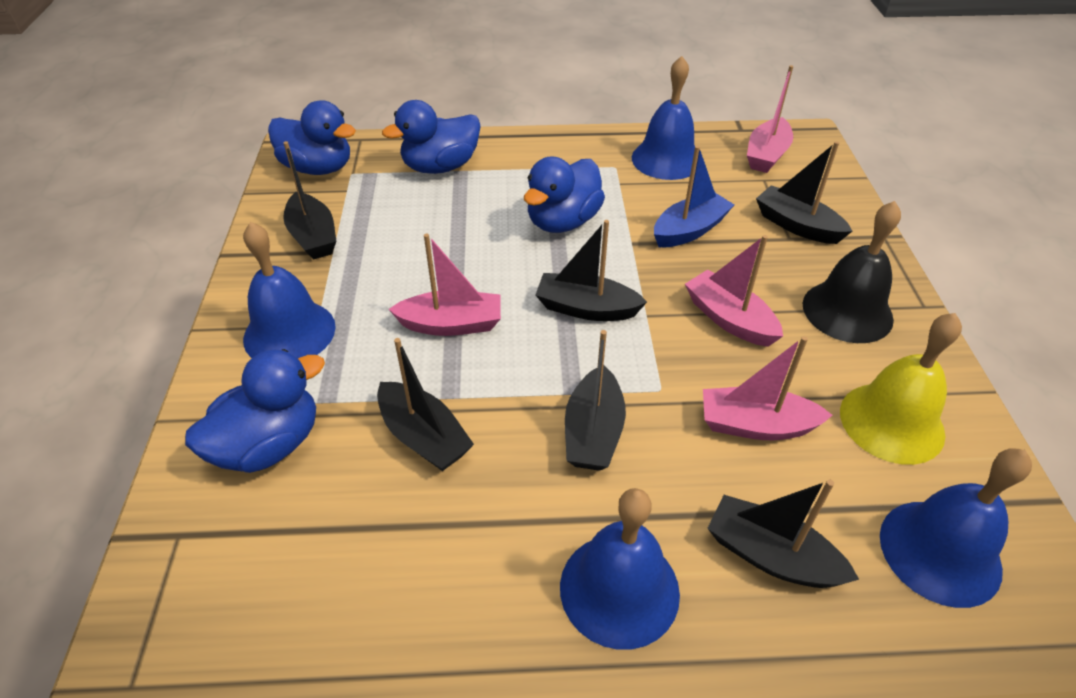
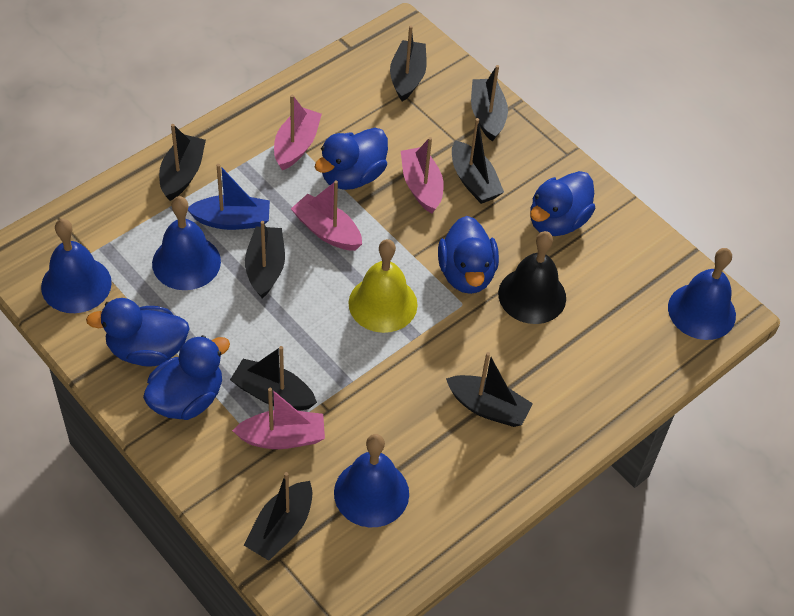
black boat: 6 -> 8
blue duck: 4 -> 5

